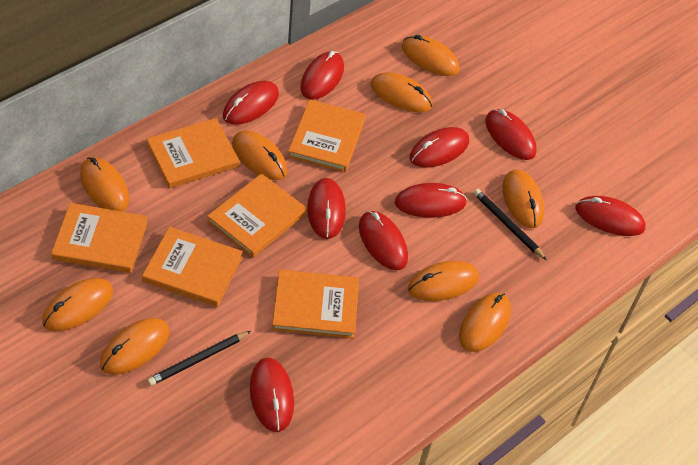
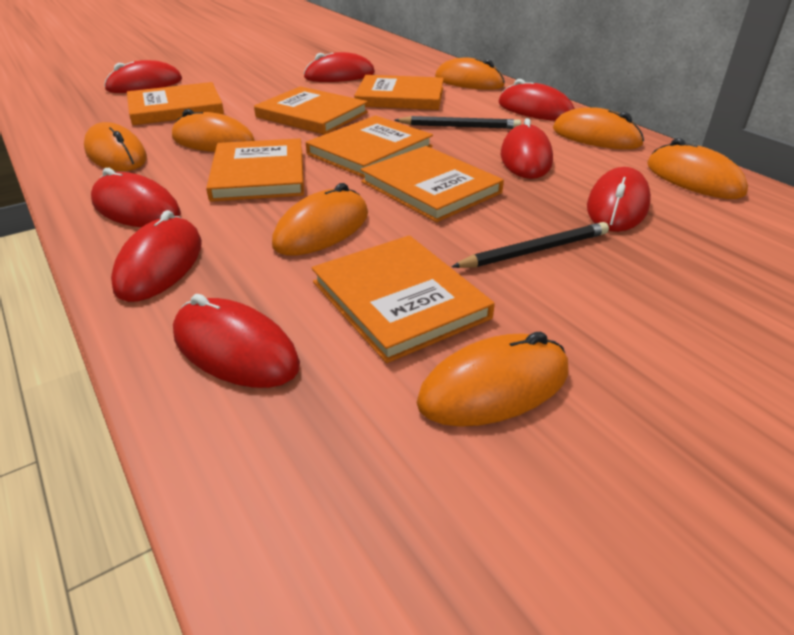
orange book: 6 -> 7
orange mouse: 9 -> 7
red mouse: 9 -> 8

